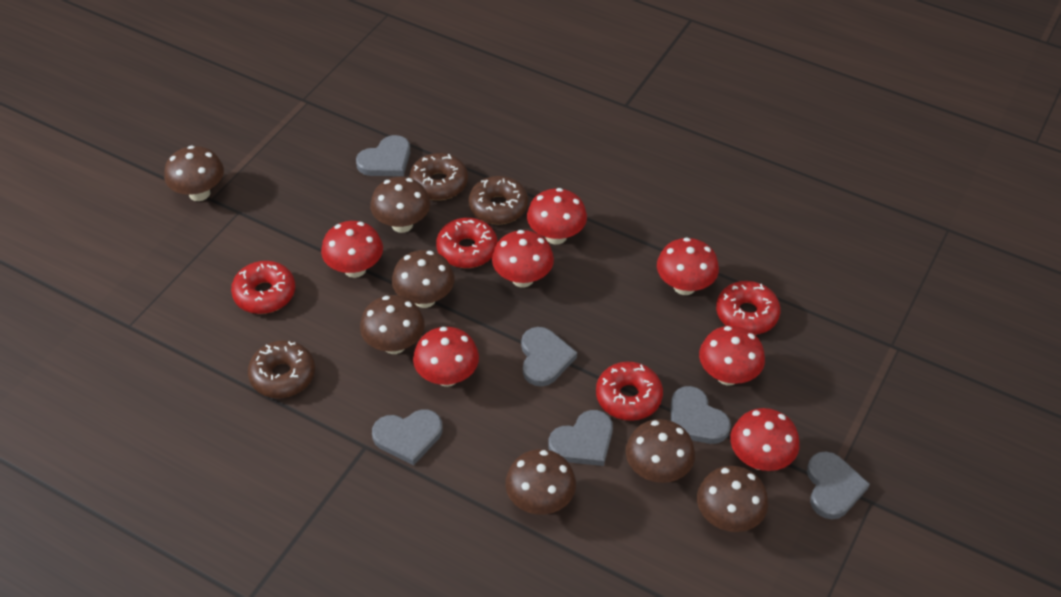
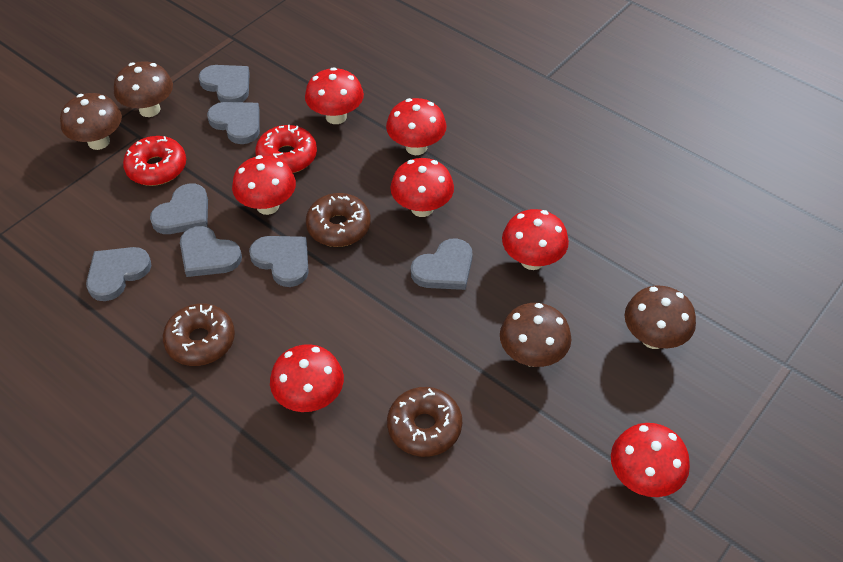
brown mushroom: 7 -> 4
grey heart: 6 -> 7
red donut: 4 -> 2

